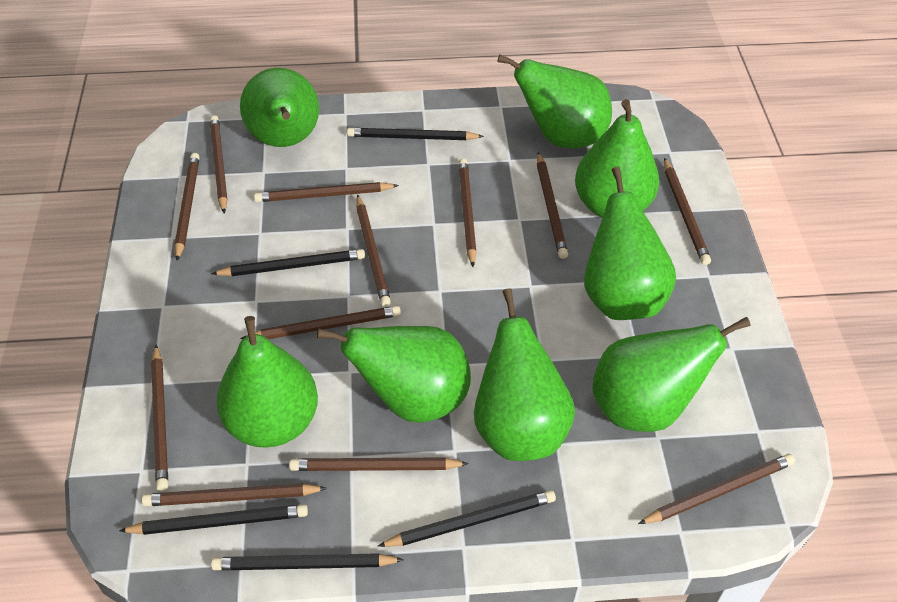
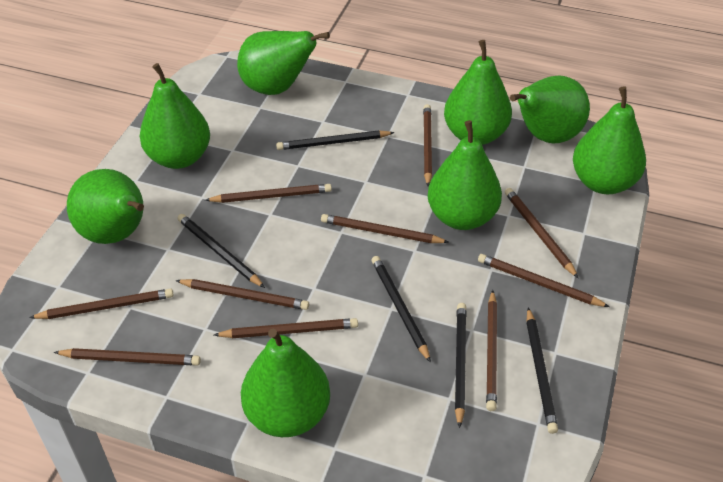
brown pencil: 12 -> 10

